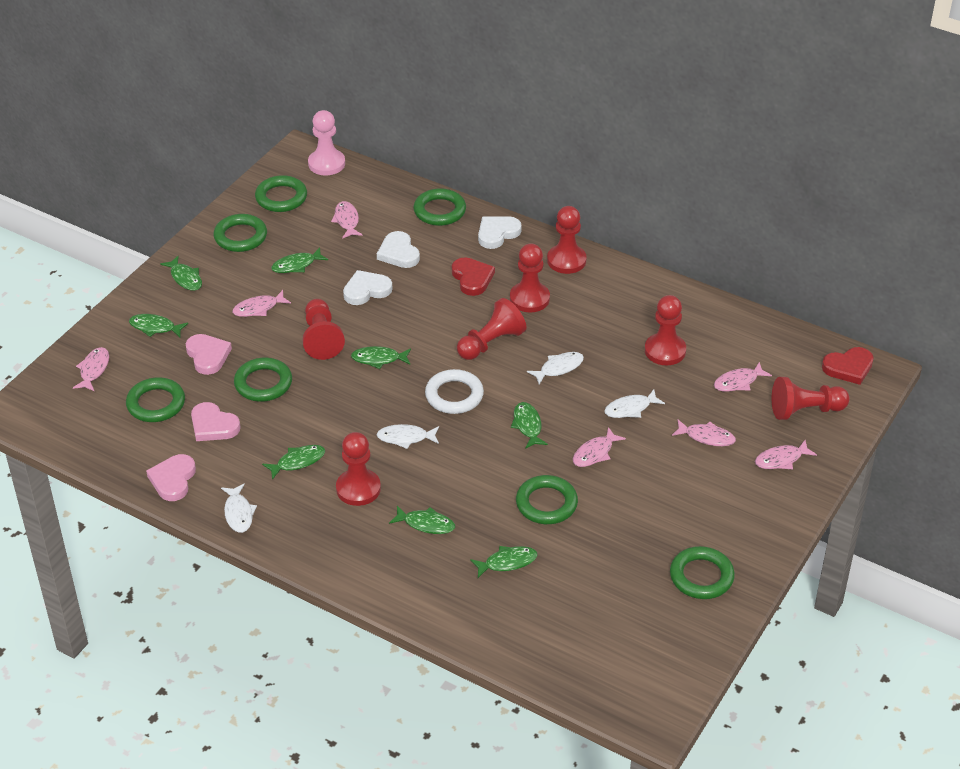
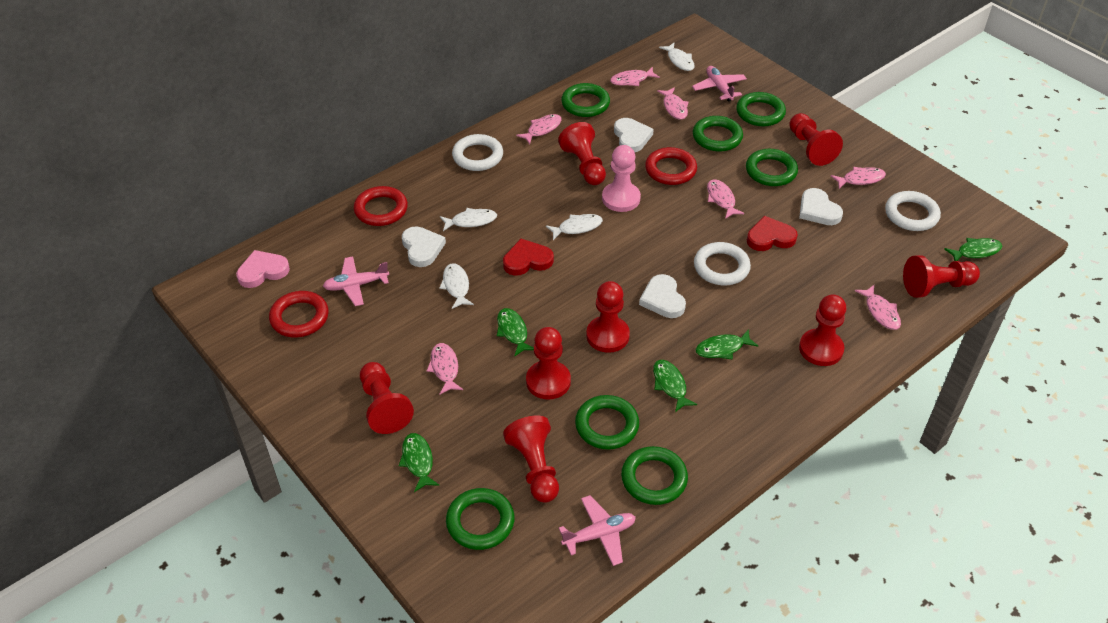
green fish: 8 -> 5
pink heart: 3 -> 1
pink plane: 0 -> 3
red pawn: 7 -> 8
red ring: 0 -> 3
white heart: 3 -> 4
white ring: 1 -> 3

